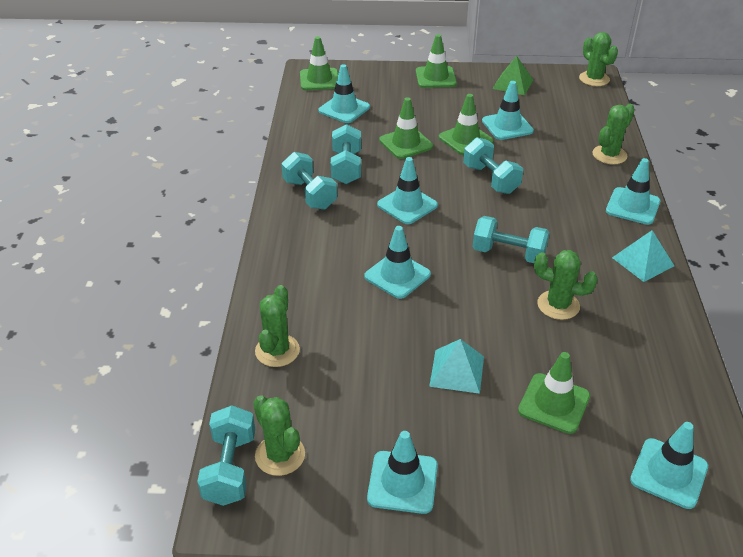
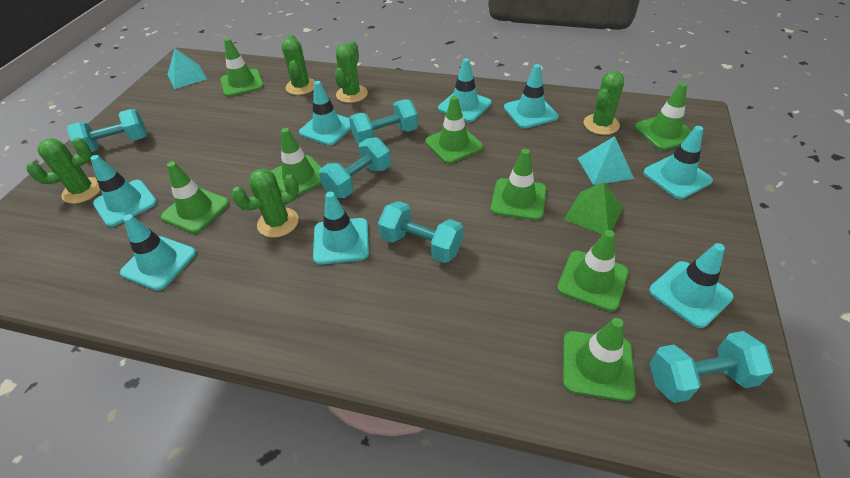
green traffic cone: 5 -> 8
turquoise traffic cone: 7 -> 8

